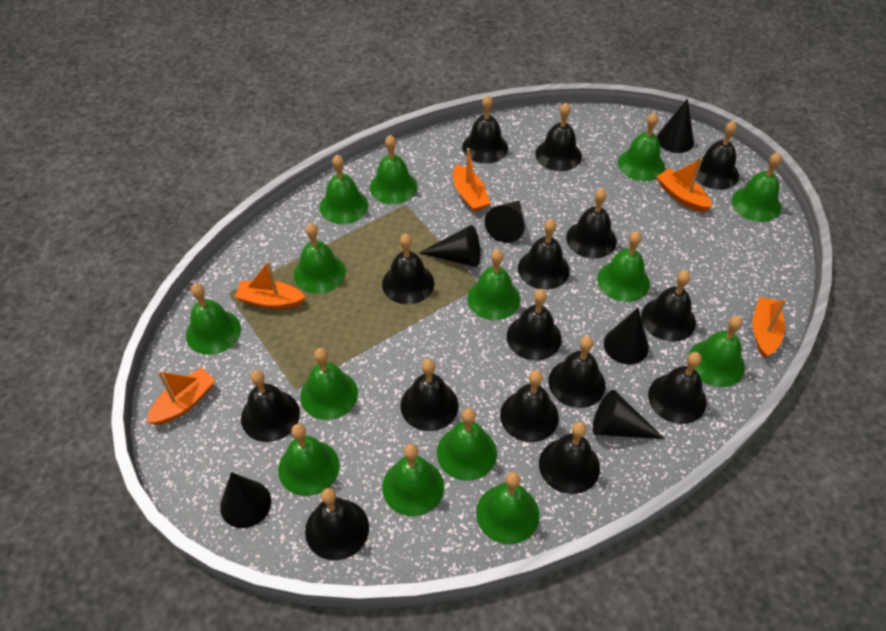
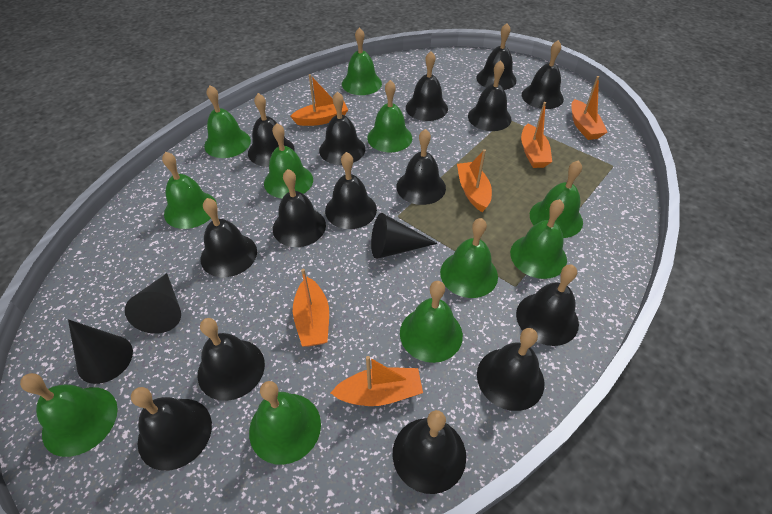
black cone: 6 -> 3
green bell: 14 -> 11
orange boat: 5 -> 6

